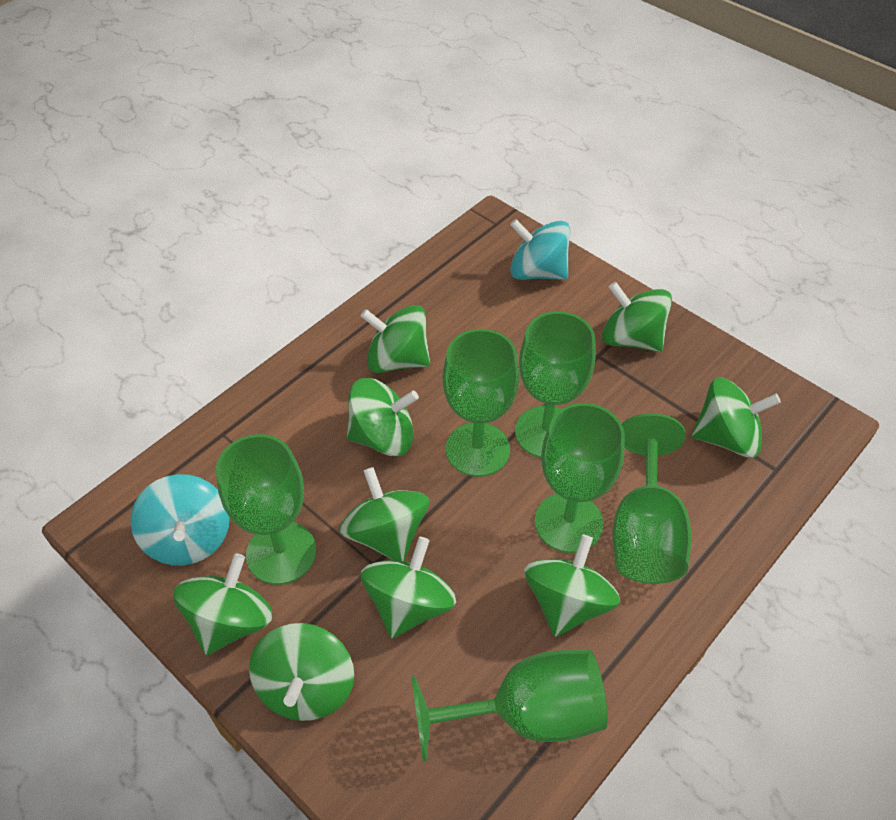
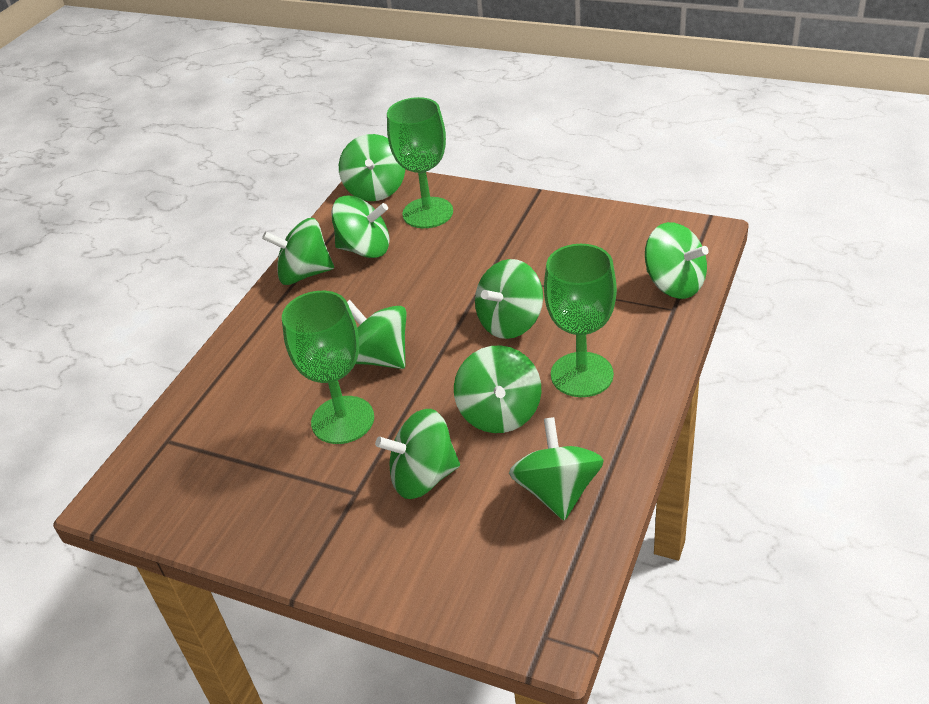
green goblet: 6 -> 3
turquoise spinning top: 2 -> 0

